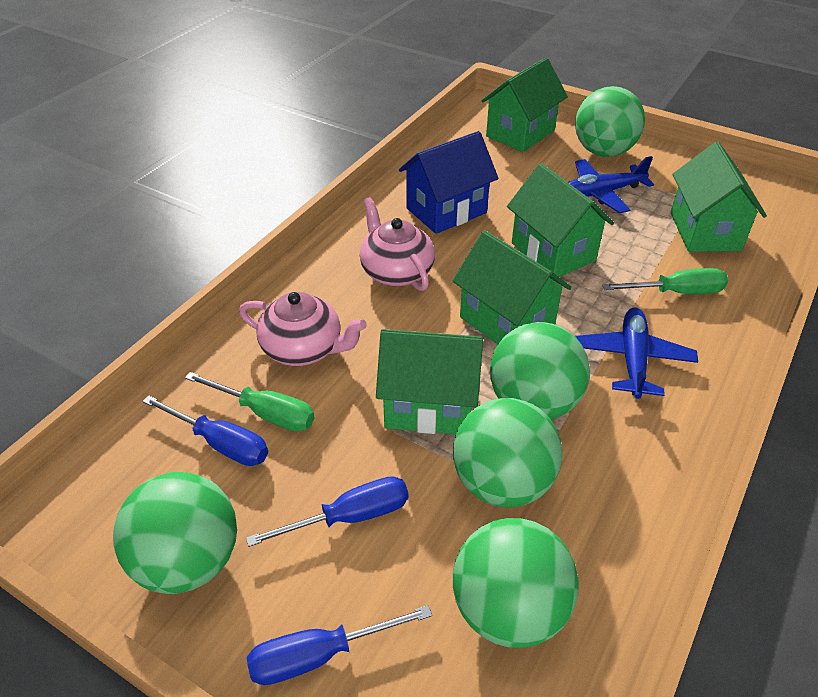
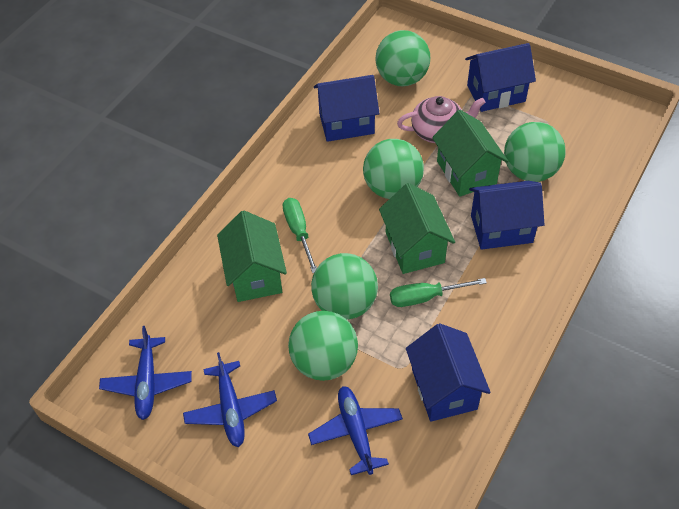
blue house: 1 -> 4
blue plane: 2 -> 3
blue screwdriver: 3 -> 0
green house: 5 -> 3
pink teapot: 2 -> 1

